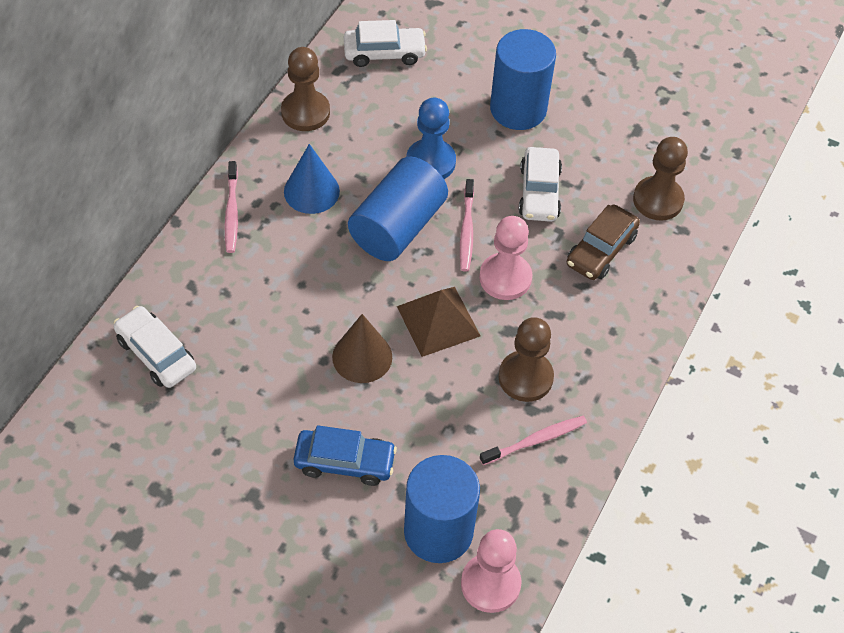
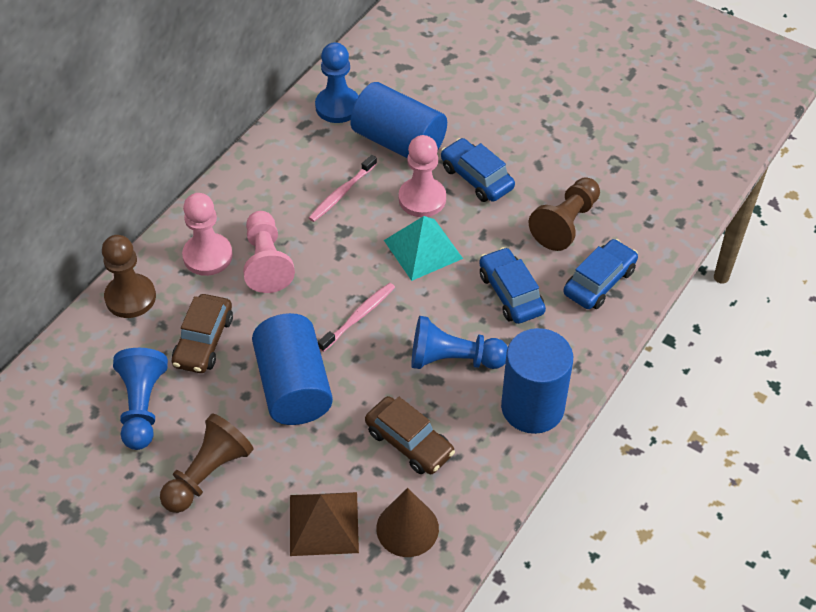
blue car: 1 -> 3
blue cone: 1 -> 0
blue pawn: 1 -> 3
brown car: 1 -> 2
pink pawn: 2 -> 3
pink toothbrush: 3 -> 2
turquoise pyramid: 0 -> 1
white car: 3 -> 0

